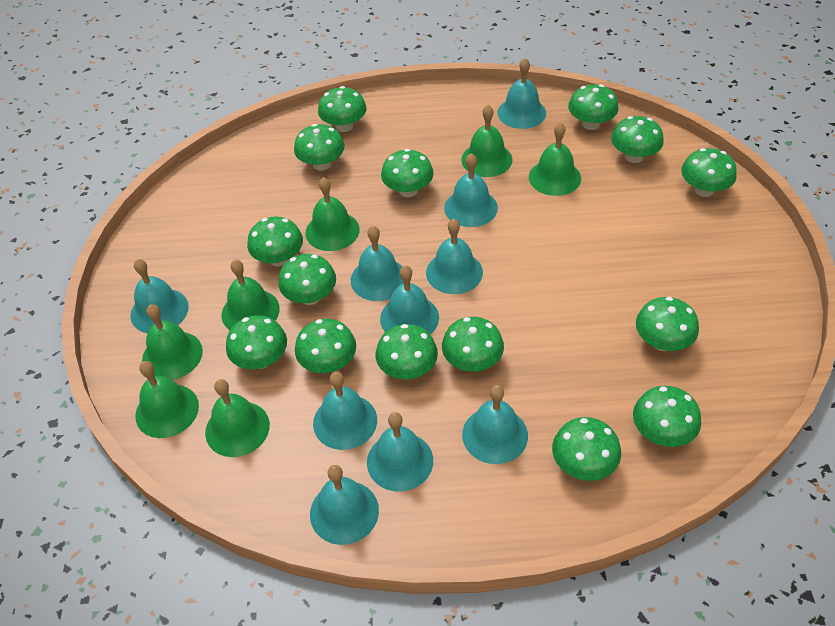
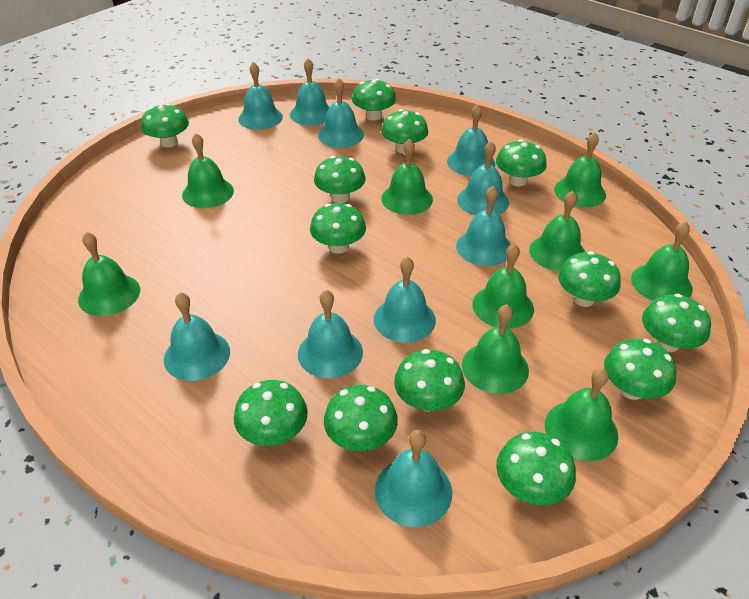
green bell: 7 -> 9
green mushroom: 15 -> 13

